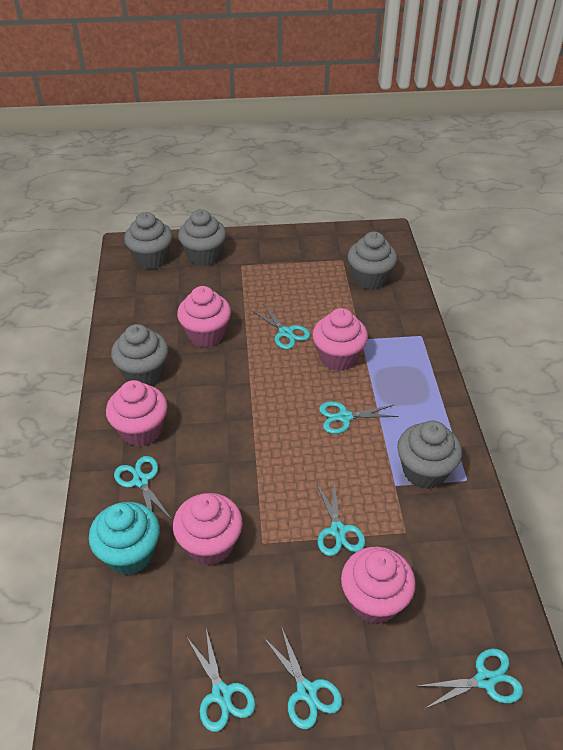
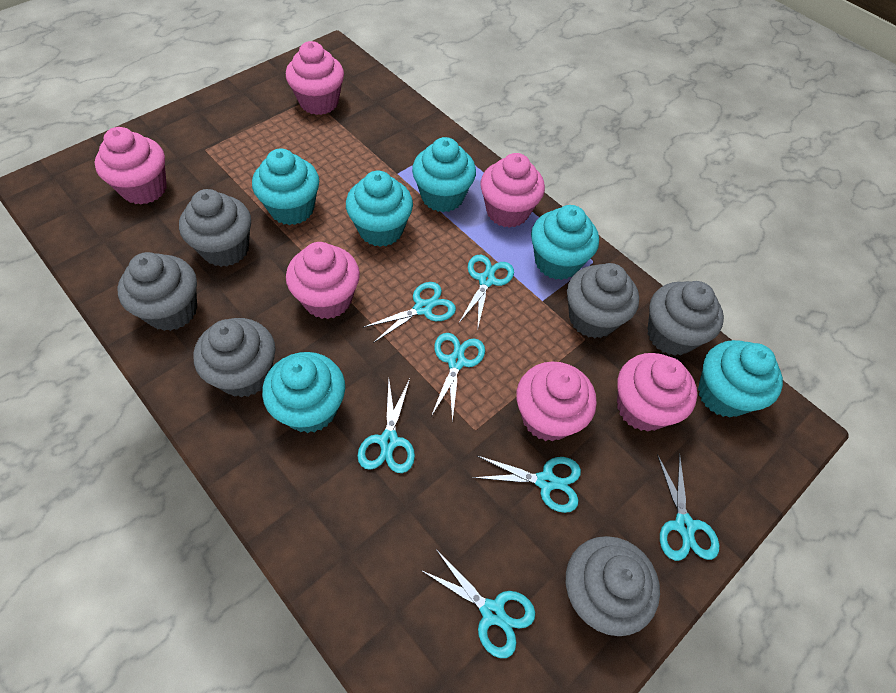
grey cupcake: 5 -> 6
pink cupcake: 5 -> 6
turquoise cupcake: 1 -> 6

